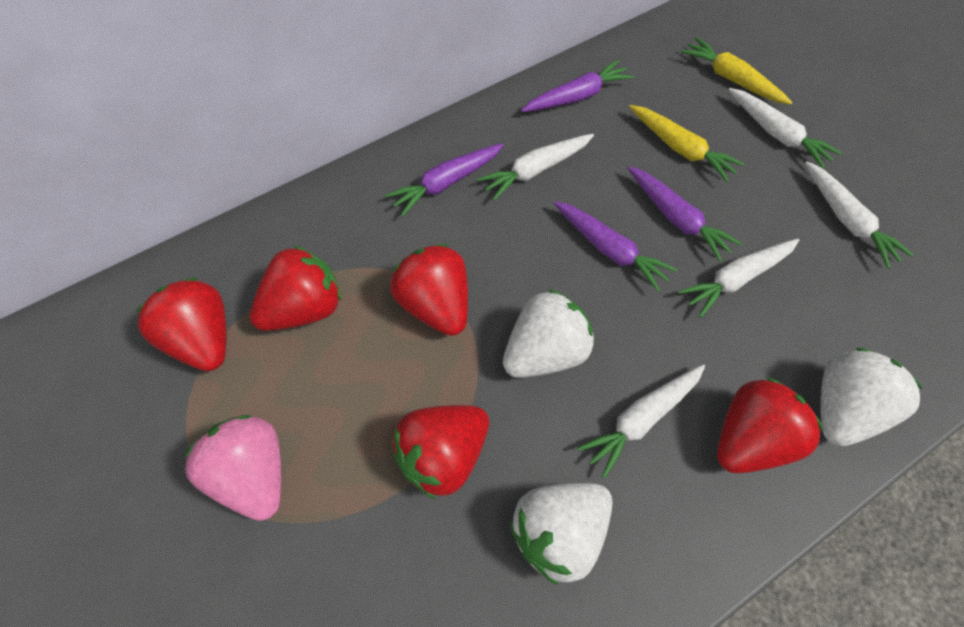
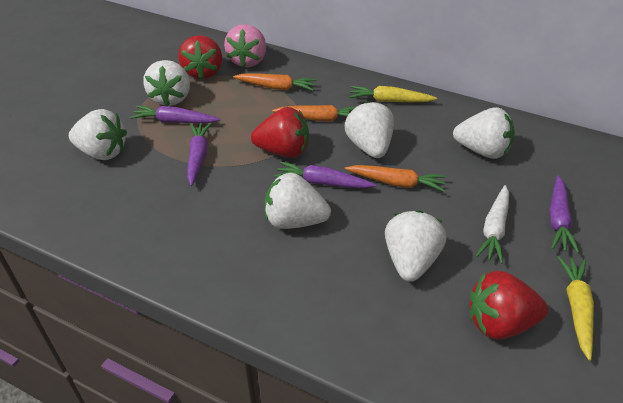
orange carrot: 0 -> 3
red strawberry: 5 -> 3
white carrot: 5 -> 1
white strawberry: 3 -> 6

